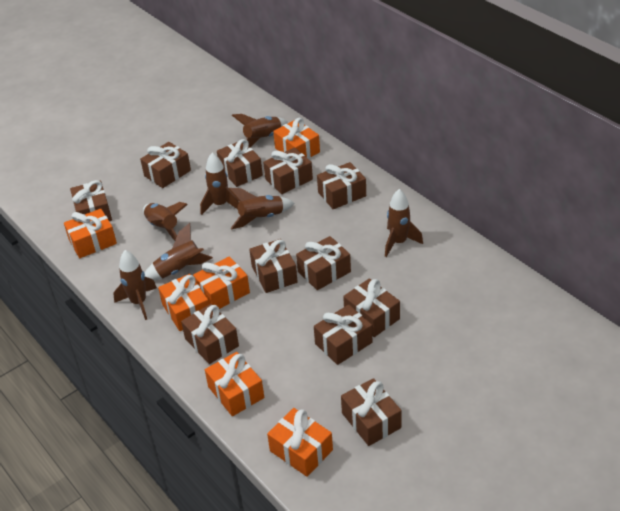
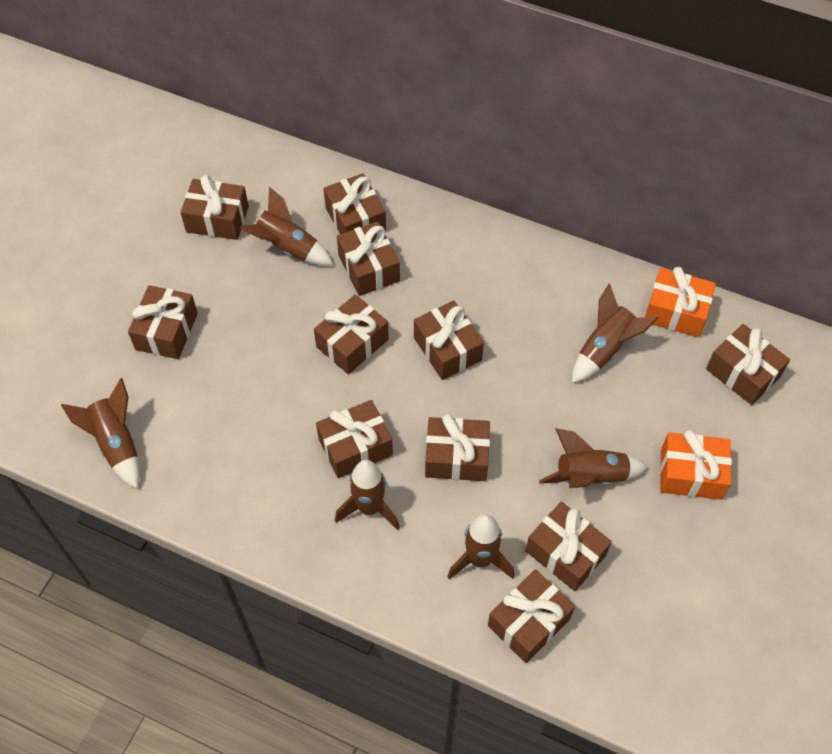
brown rocket: 7 -> 6
orange gift: 6 -> 2

